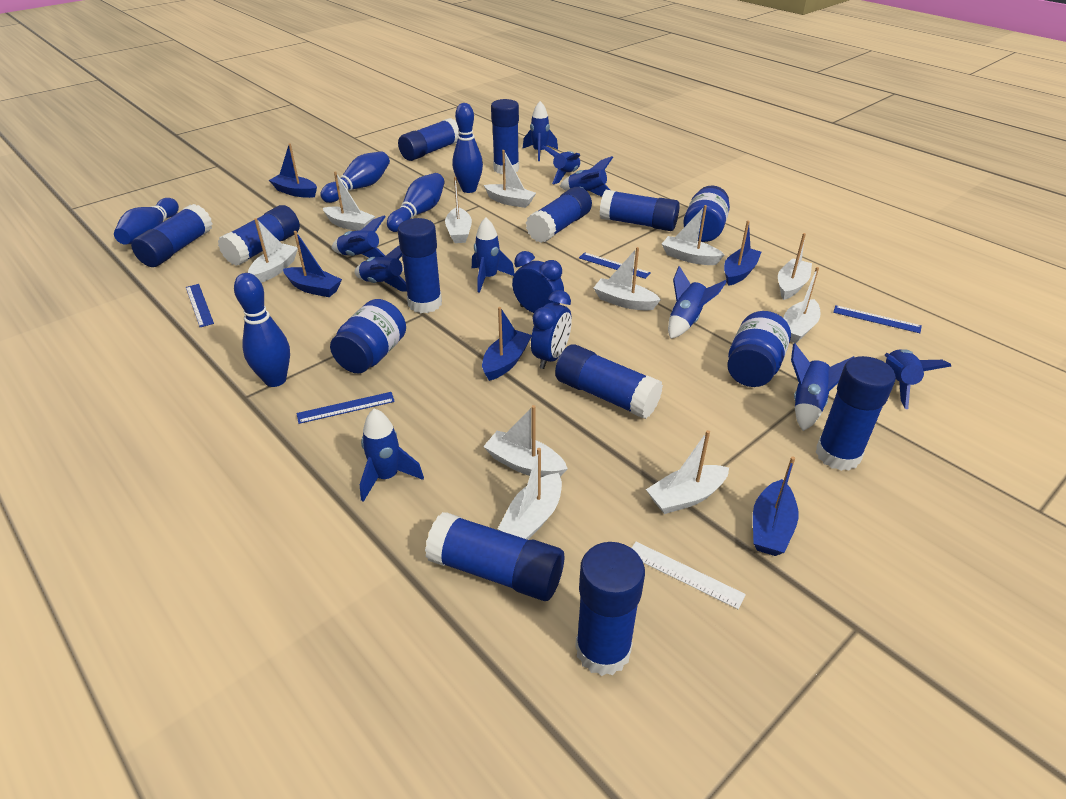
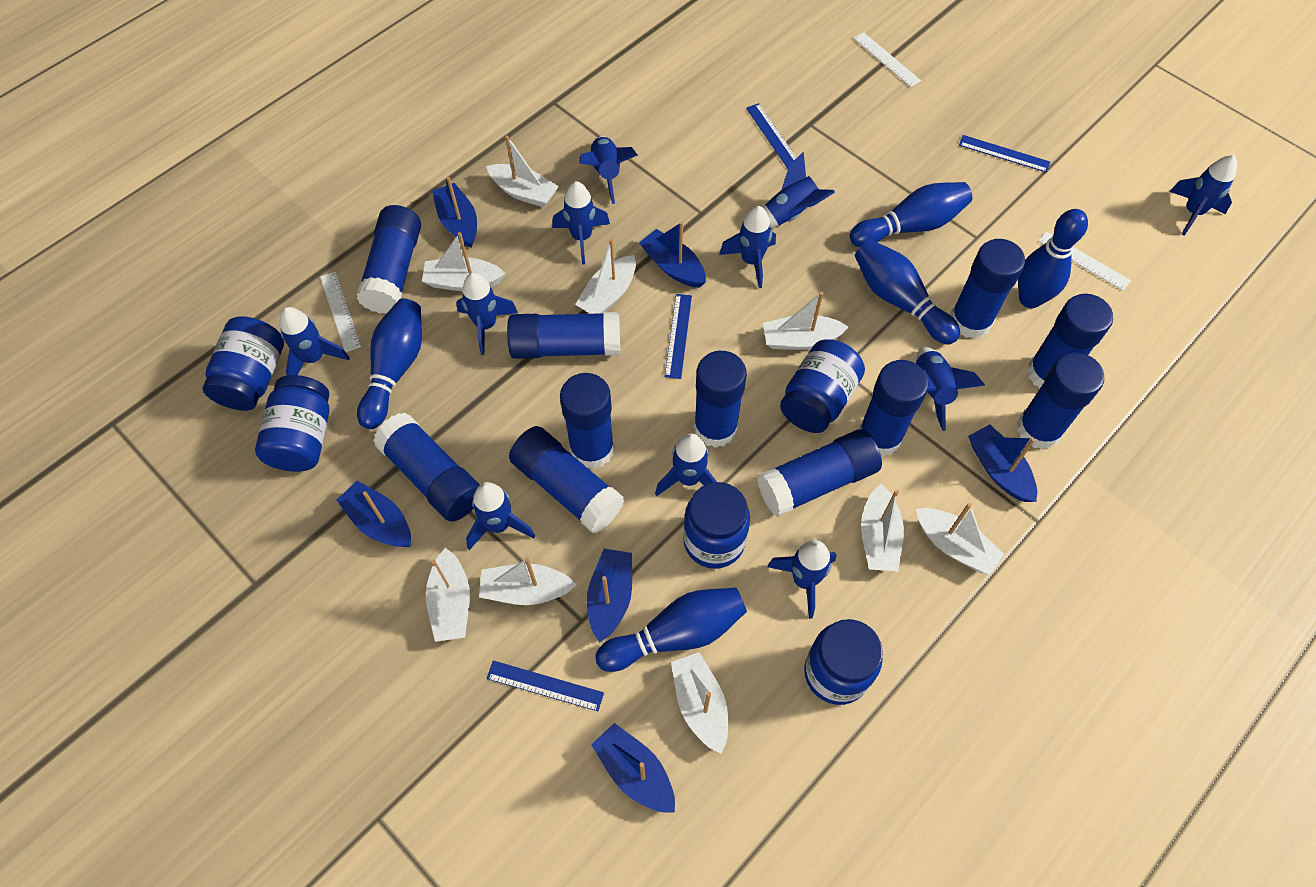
blue boat: 5 -> 6
blue clock: 2 -> 0
blue jar: 3 -> 5
blue rocket: 10 -> 11
white boat: 11 -> 9
white ruler: 1 -> 3

